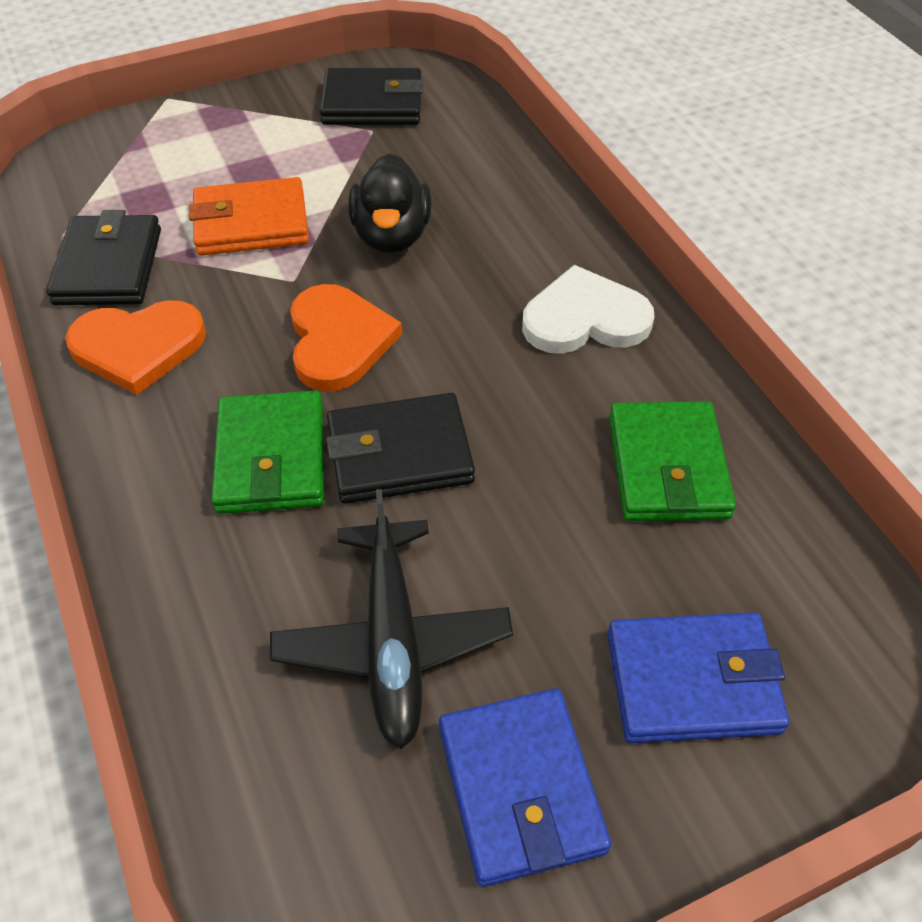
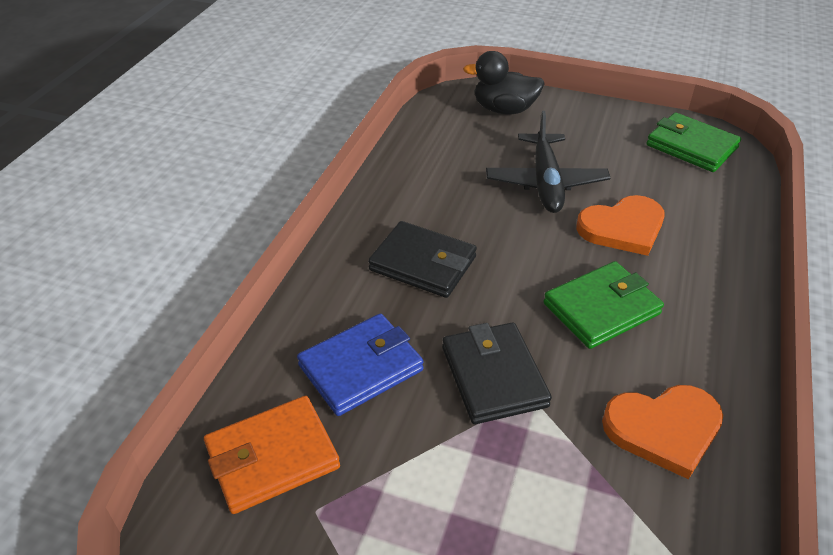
black wallet: 3 -> 2
blue wallet: 2 -> 1
white heart: 1 -> 0

